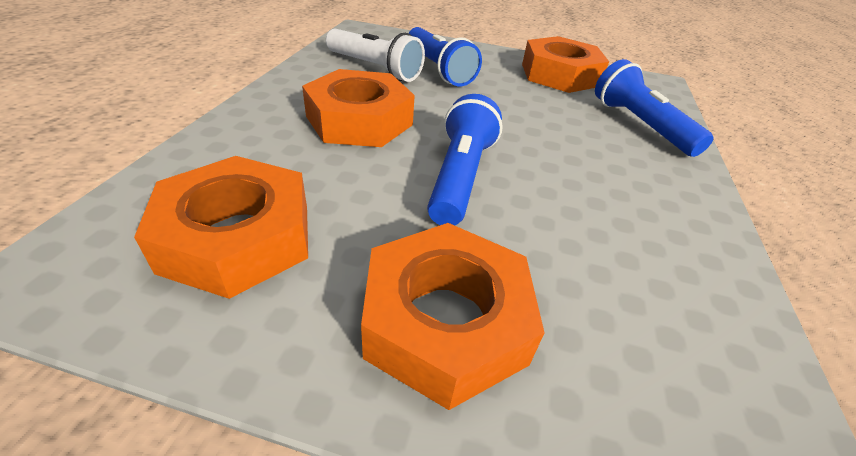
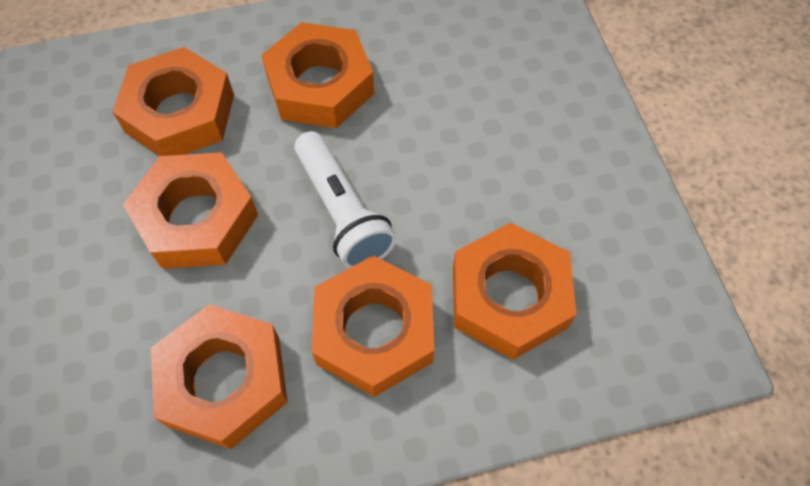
blue flashlight: 3 -> 0
orange nut: 4 -> 6

